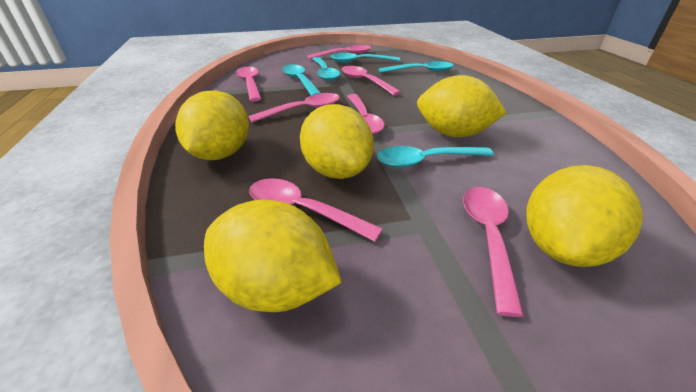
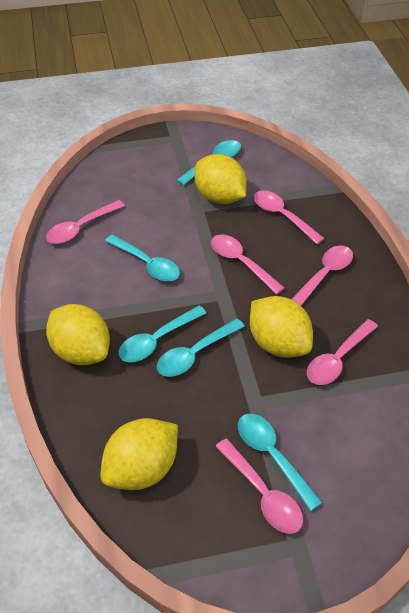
pink spoon: 7 -> 6
yellow lemon: 5 -> 4

